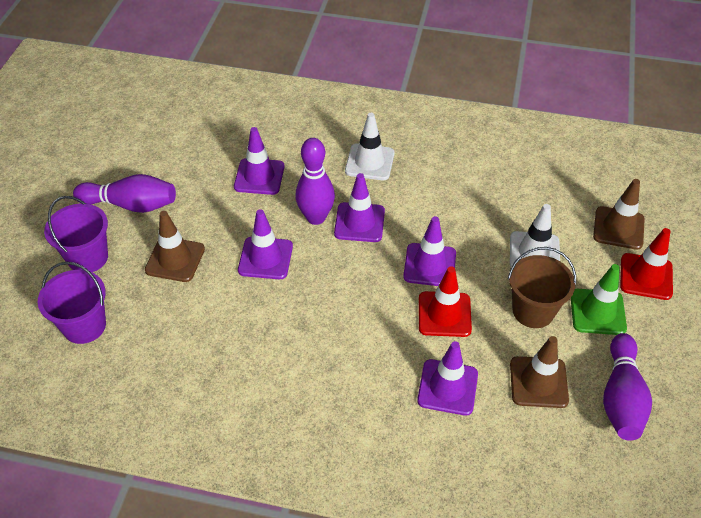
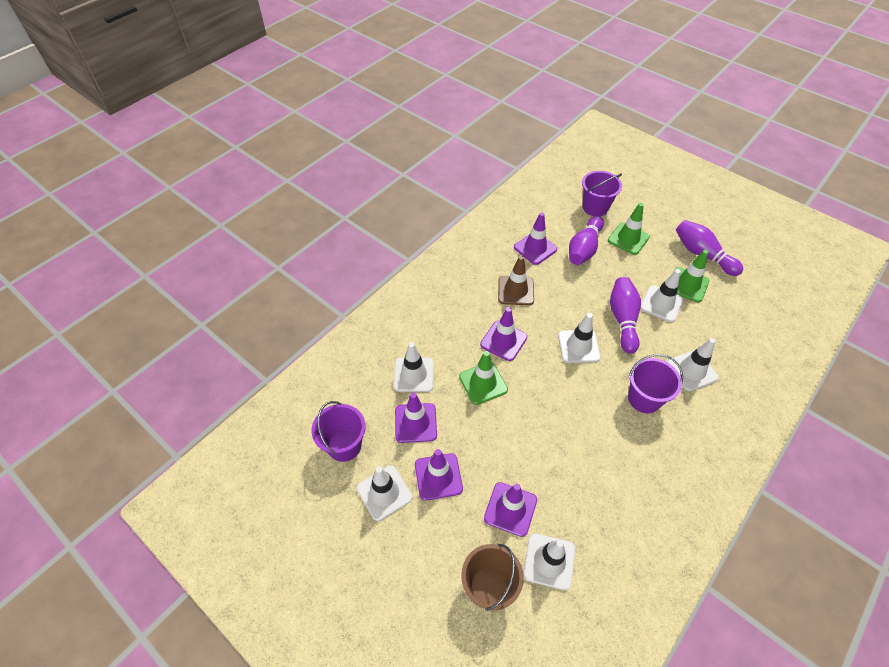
brown traffic cone: 3 -> 1
green traffic cone: 1 -> 3
purple bucket: 2 -> 3
red traffic cone: 2 -> 0
white traffic cone: 2 -> 6

